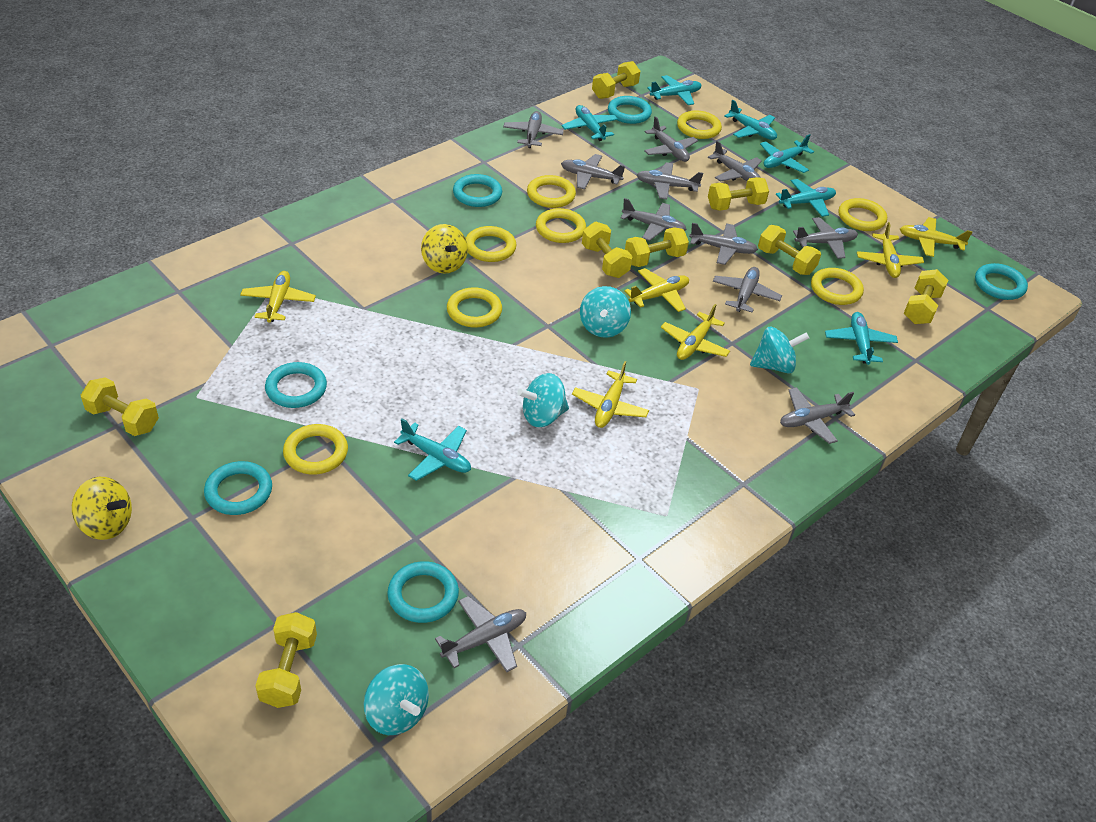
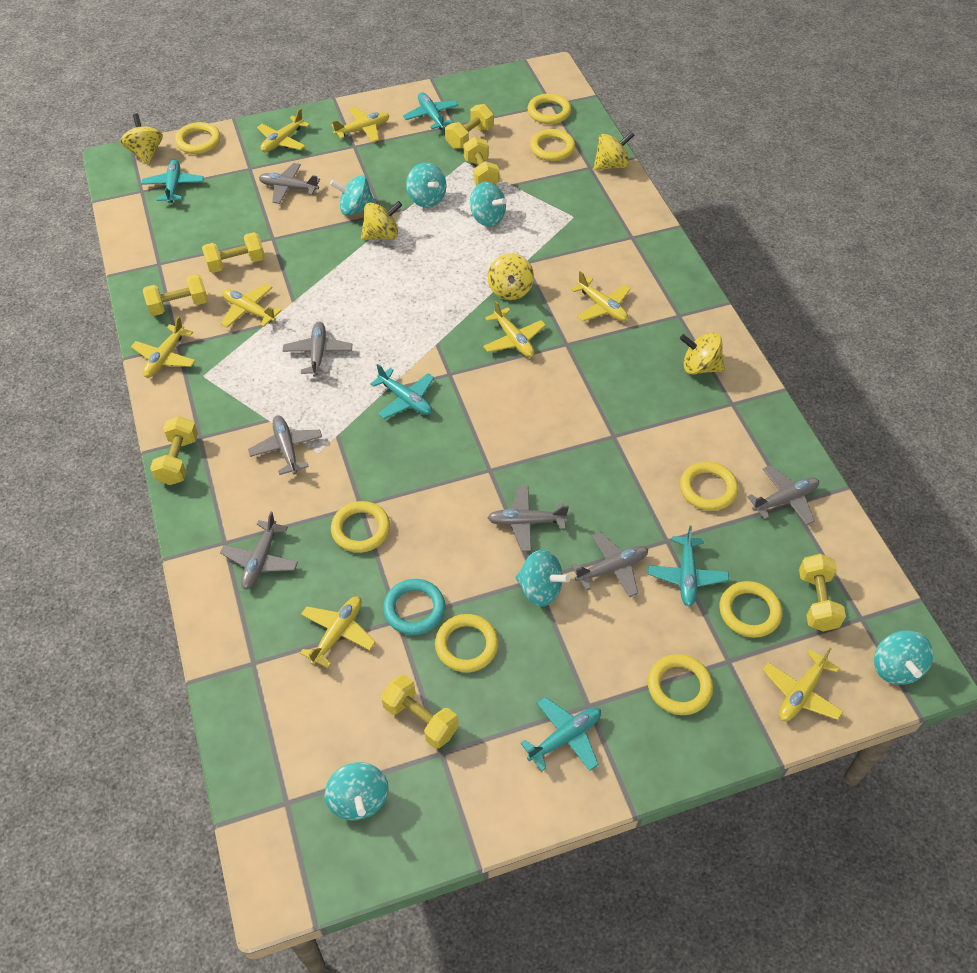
grey plane: 11 -> 7
turquoise plane: 7 -> 5
turquoise ring: 6 -> 1
turquoise spinning top: 4 -> 6
yellow dumbbell: 8 -> 7
yellow plane: 6 -> 8
yellow spinning top: 2 -> 5

